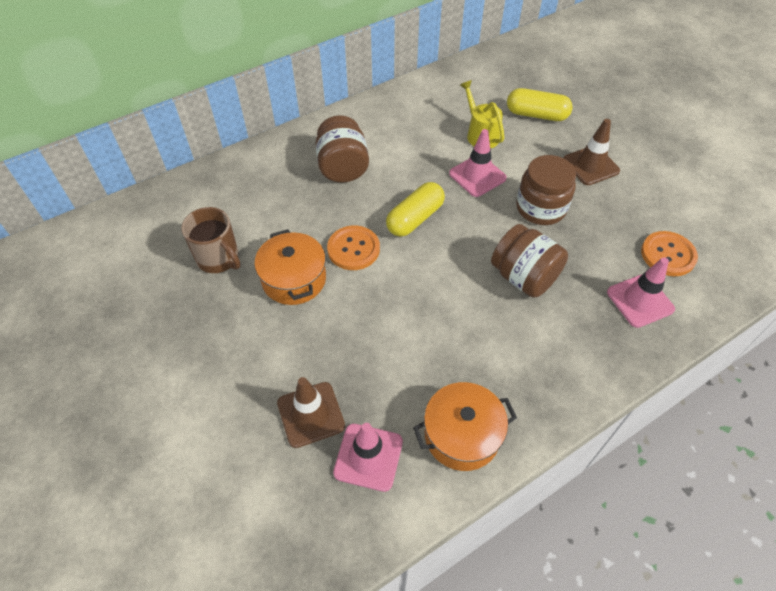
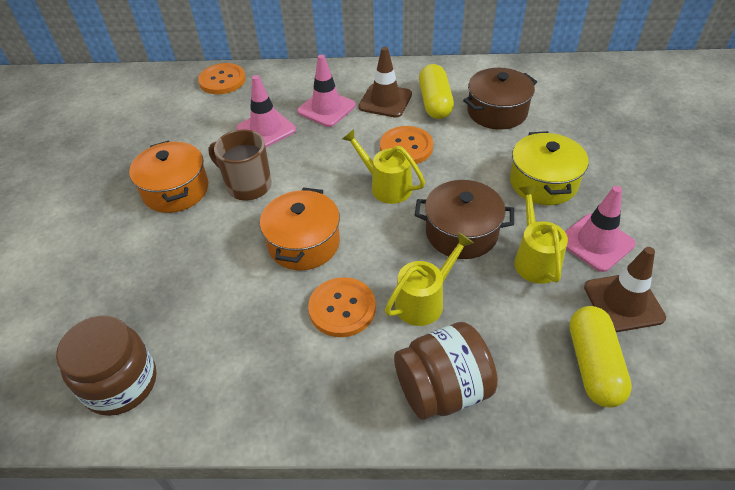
brown jar: 3 -> 2
brown pot: 0 -> 2
orange button: 2 -> 3
yellow pot: 0 -> 1
yellow watering can: 1 -> 3

